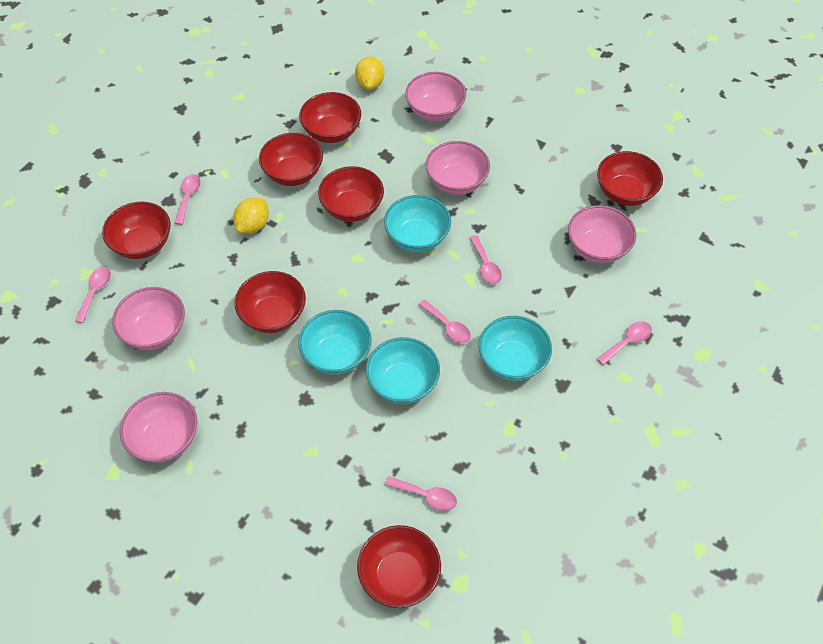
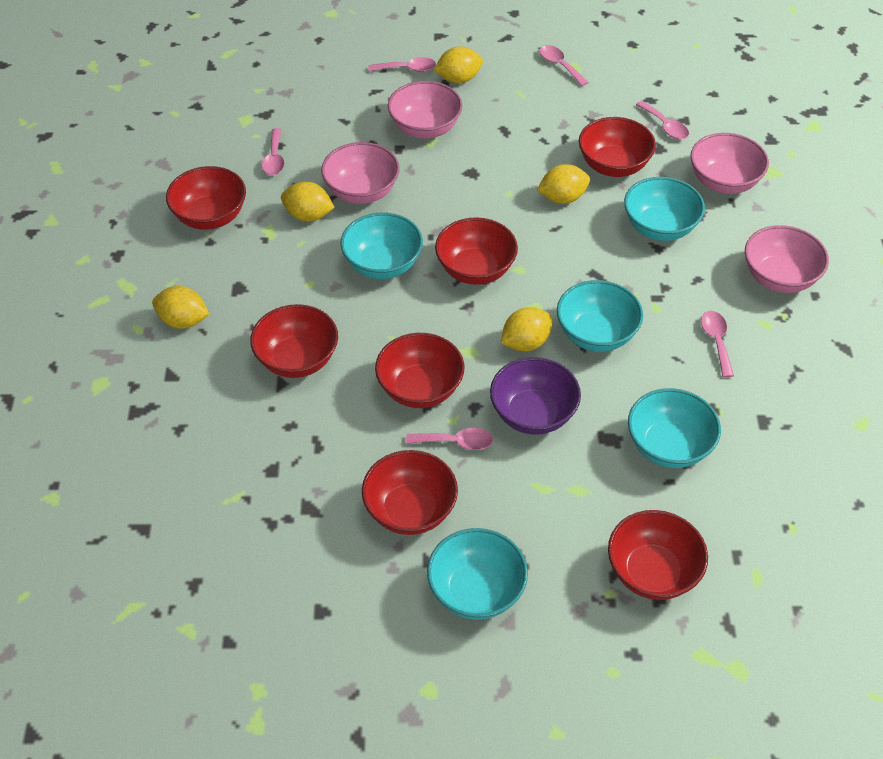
pink bowl: 5 -> 4
purple bowl: 0 -> 1
turquoise bowl: 4 -> 5
yellow lemon: 2 -> 5

